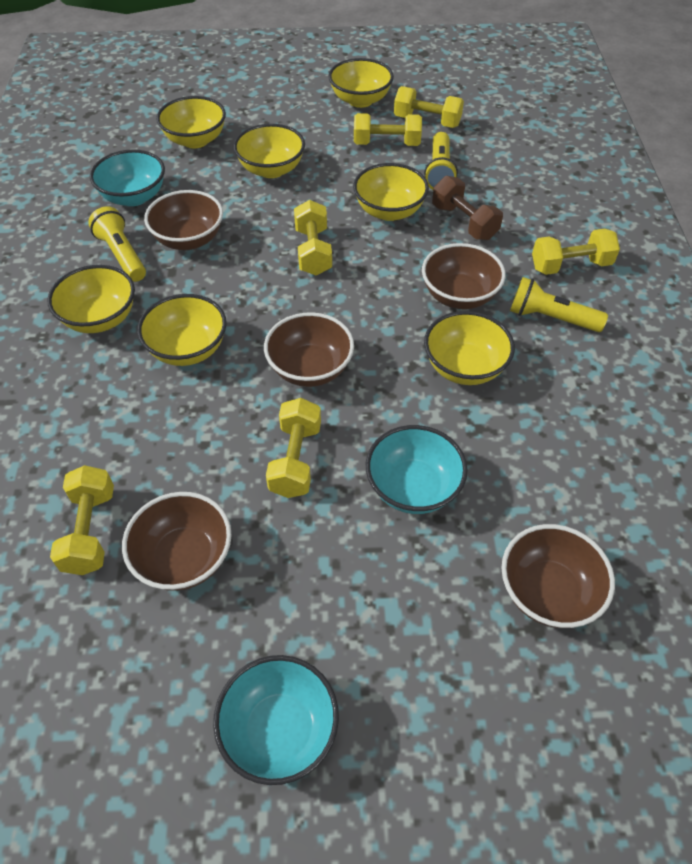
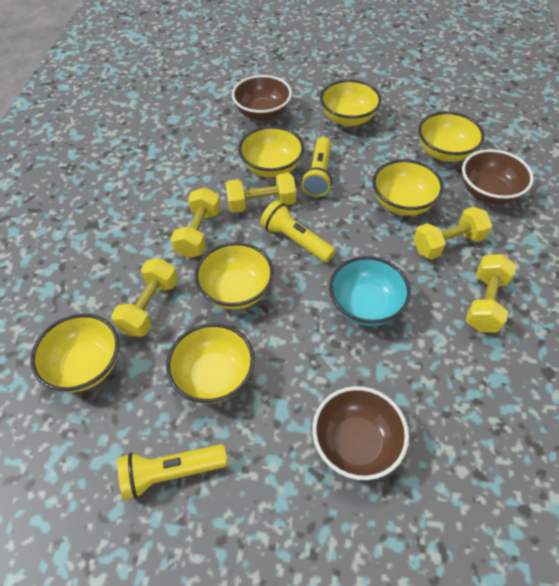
brown bowl: 5 -> 3
brown dumbbell: 1 -> 0
turquoise bowl: 3 -> 1
yellow dumbbell: 6 -> 5

